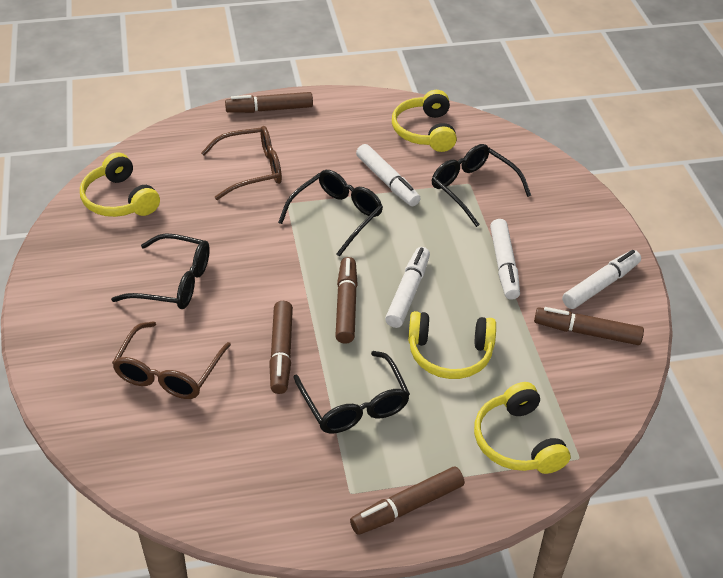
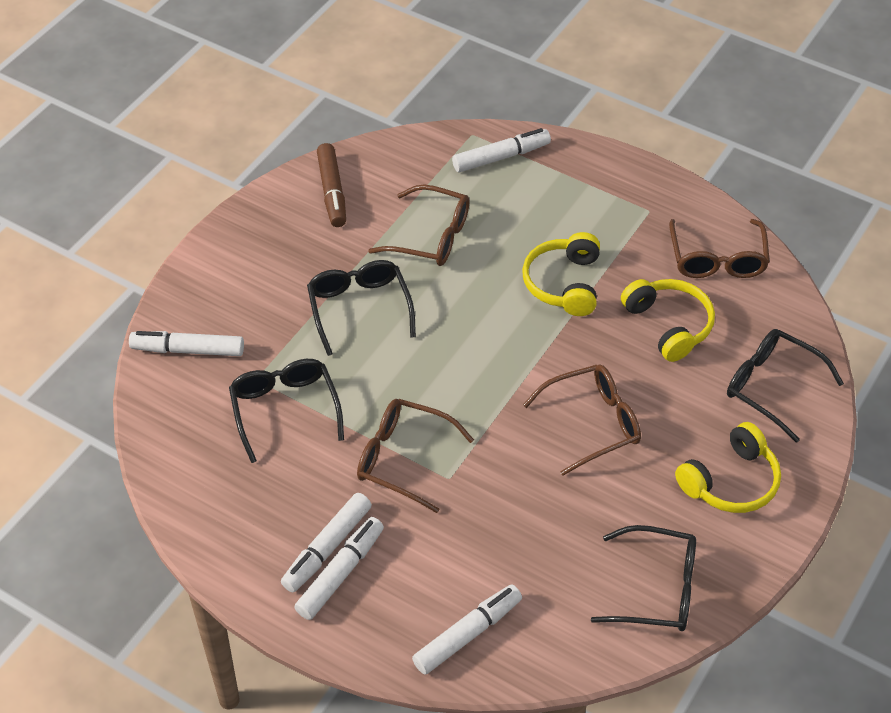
brown glasses: 2 -> 4
brown marker: 5 -> 1
white marker: 4 -> 5
yellow headphones: 4 -> 3

